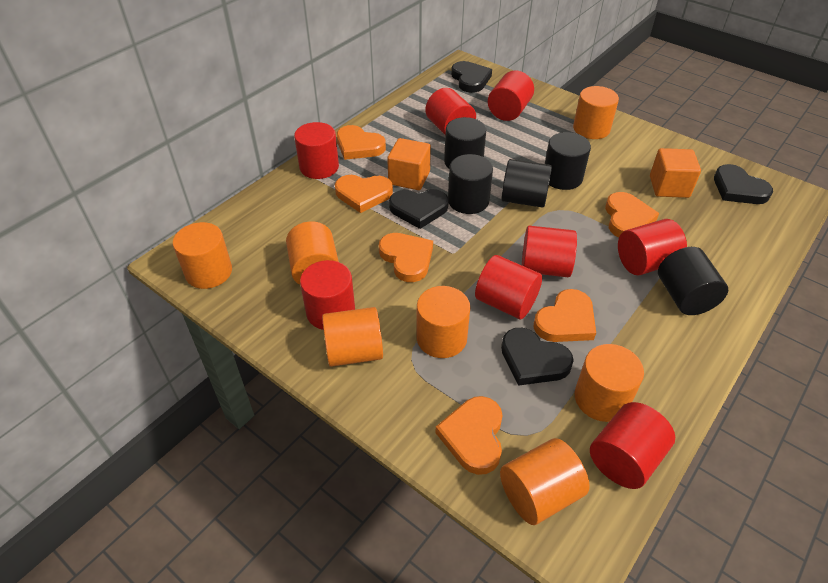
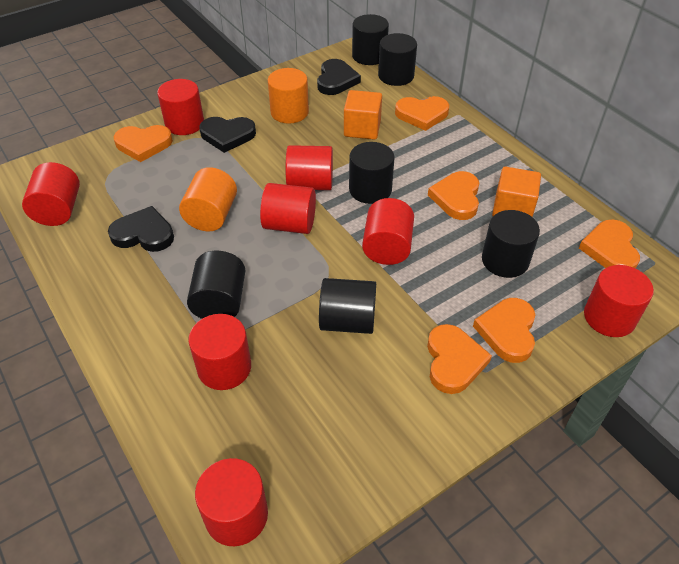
black cylinder: 5 -> 6
black heart: 4 -> 3
orange cylinder: 7 -> 2

